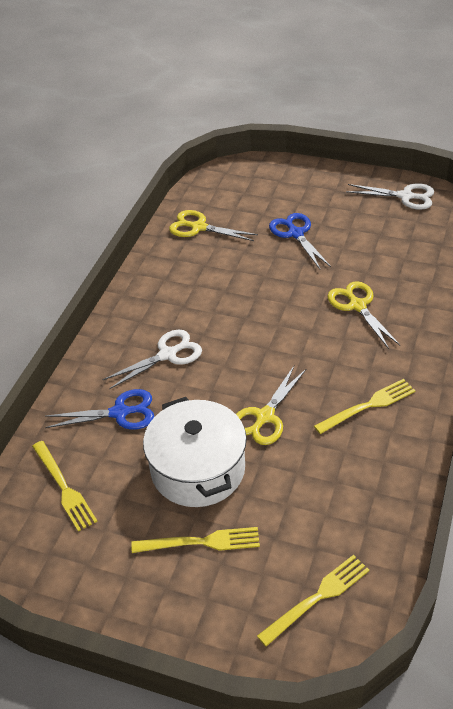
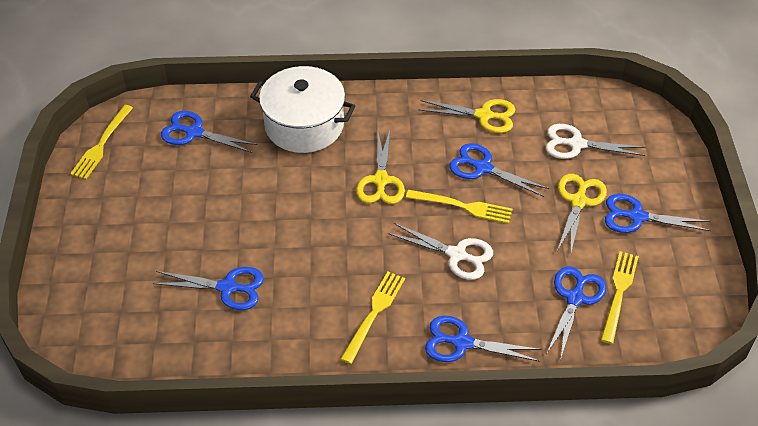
blue scissors: 2 -> 6

